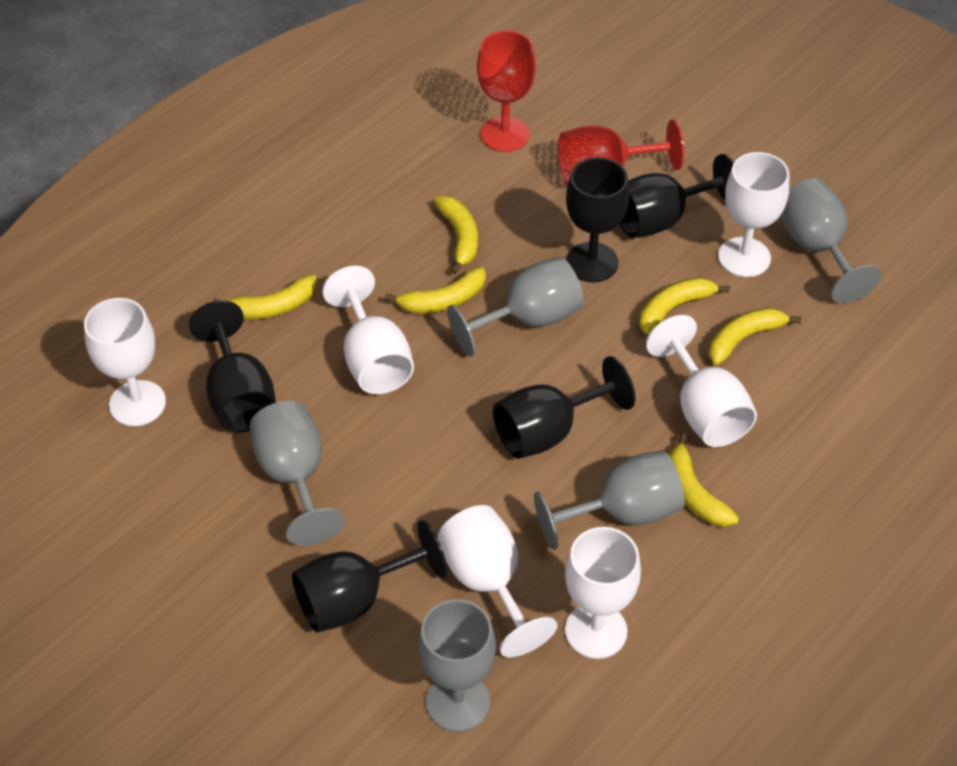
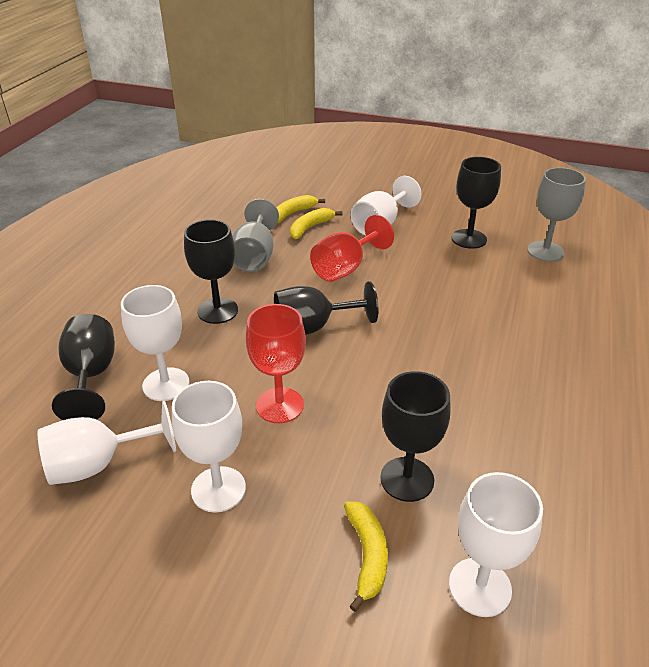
grey goblet: 5 -> 2
white goblet: 6 -> 5
yellow banana: 6 -> 3

